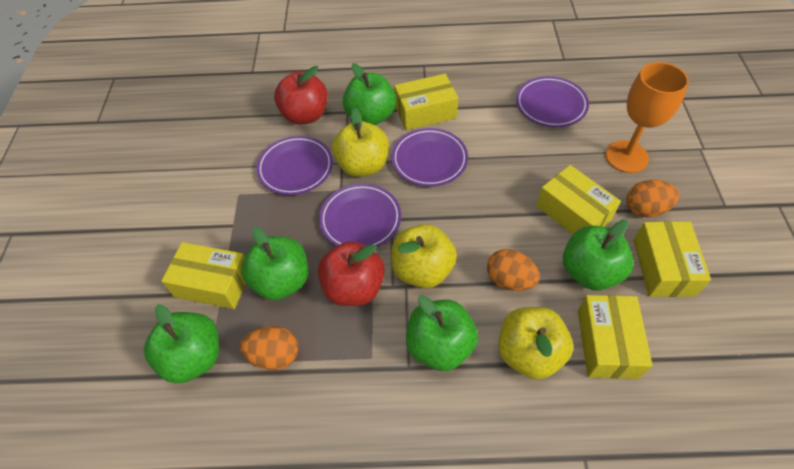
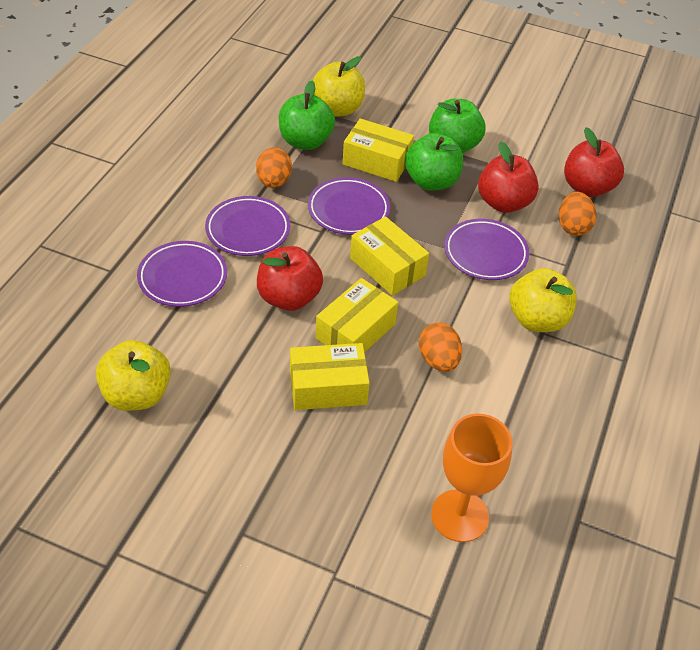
green apple: 5 -> 3
red apple: 2 -> 3
yellow box: 5 -> 4

